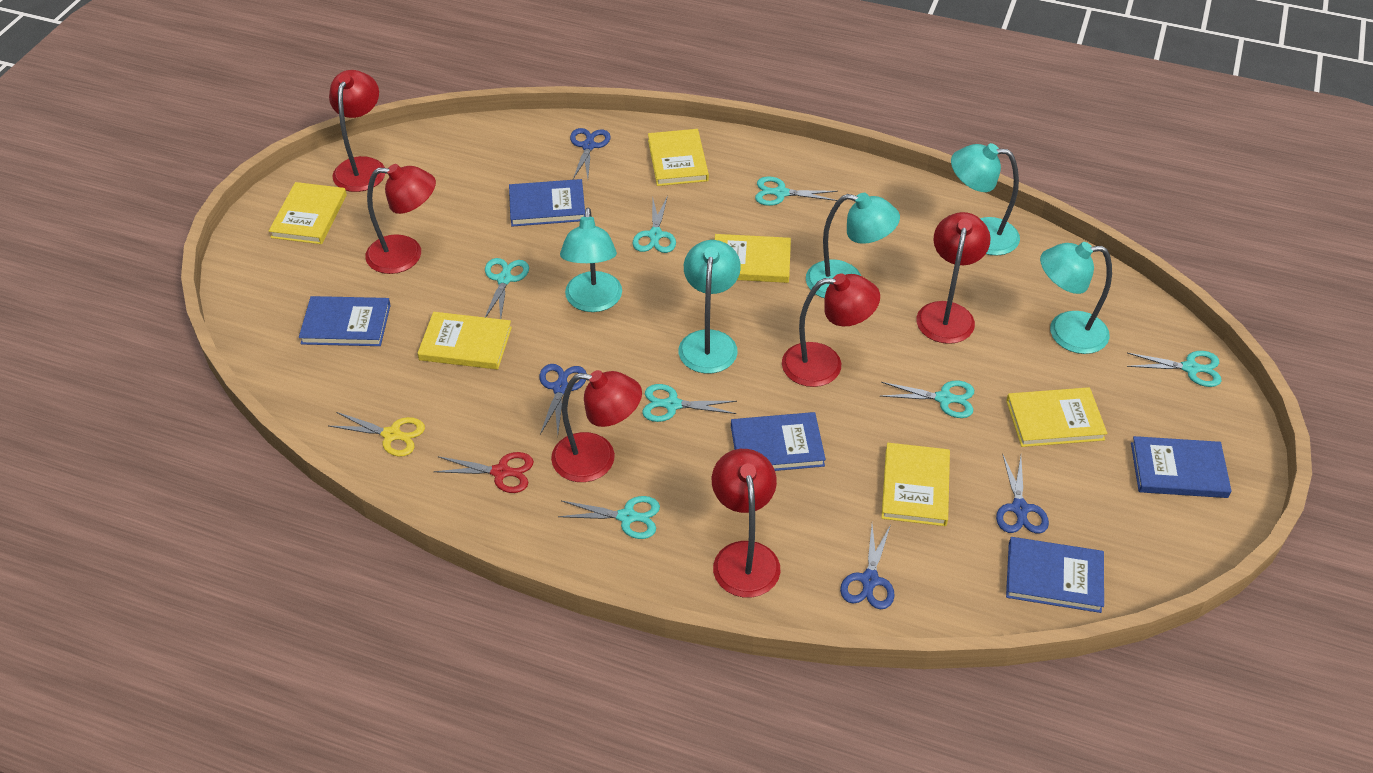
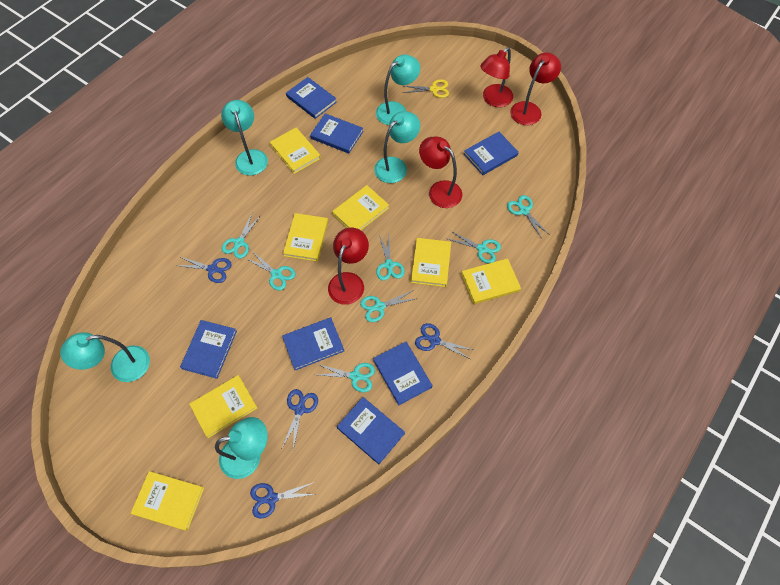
blue book: 5 -> 7
red lamp: 6 -> 4
red scissors: 1 -> 0
yellow book: 6 -> 7

